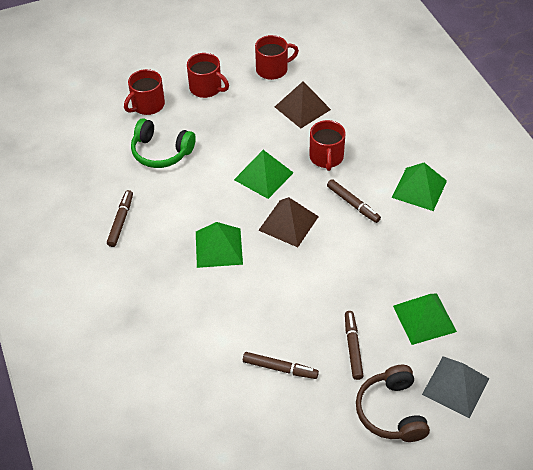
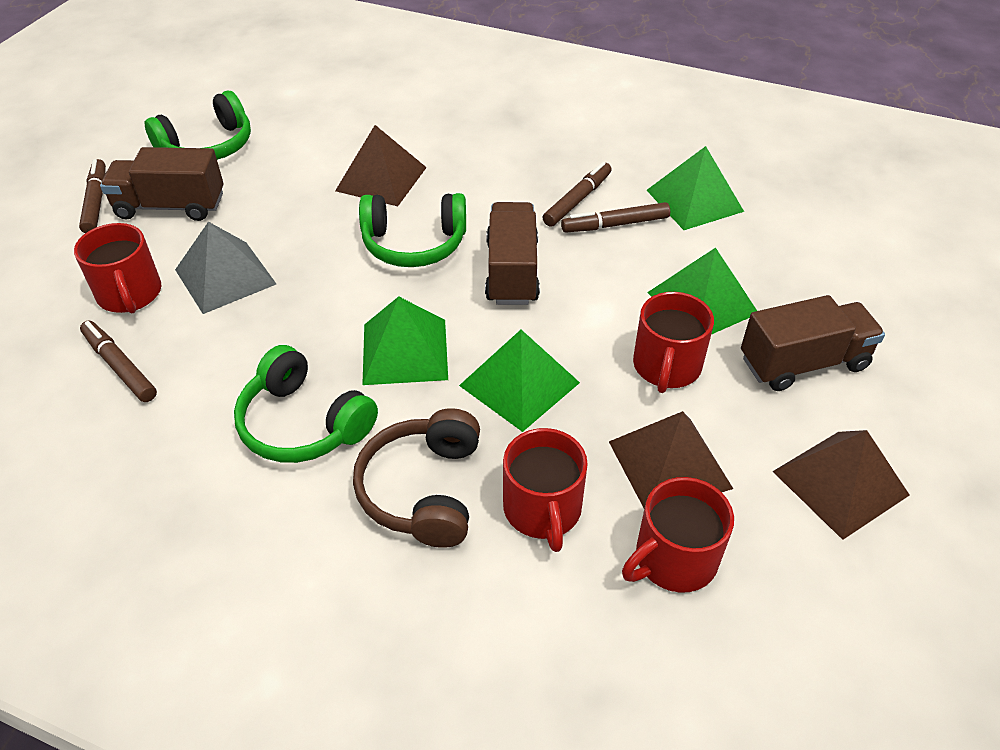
brown pyramid: 2 -> 3
brown truck: 0 -> 3
green headphones: 1 -> 3

